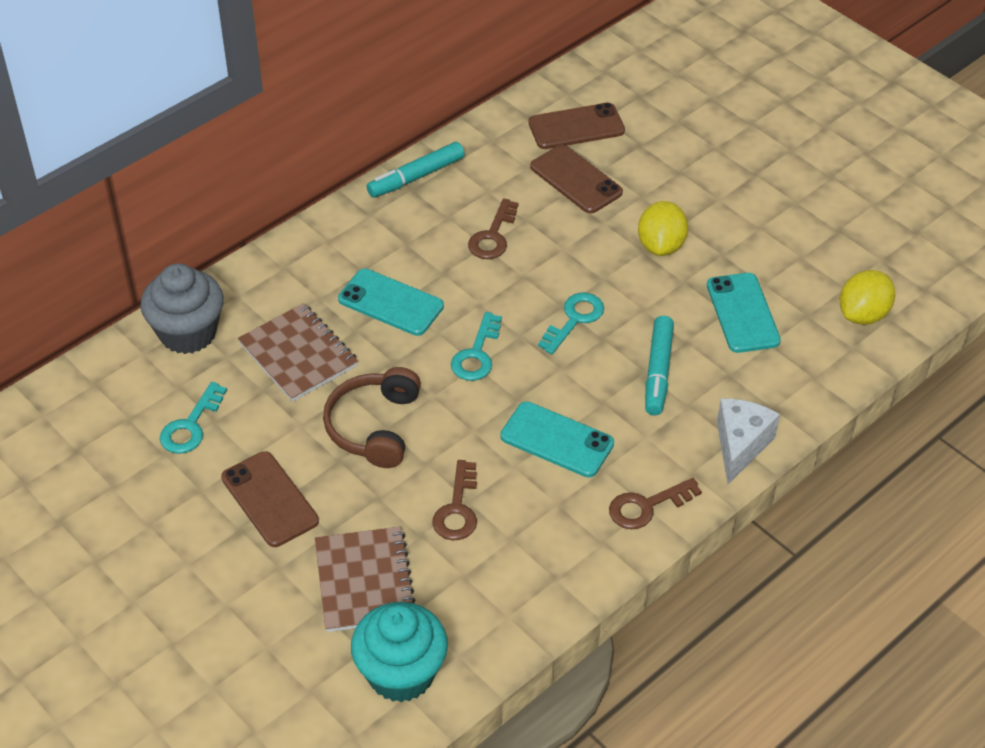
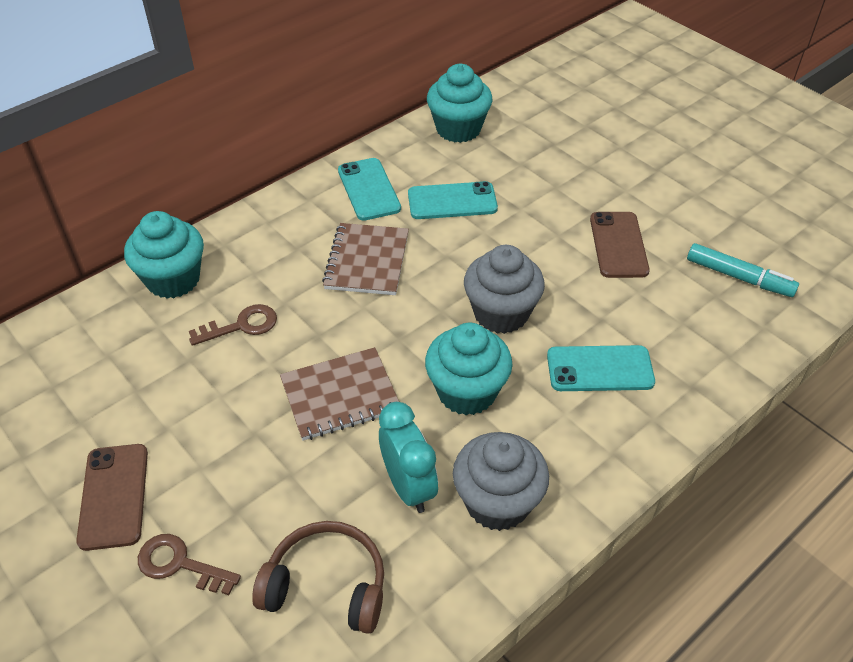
brown key: 3 -> 2
brown phone: 3 -> 2
grey cupcake: 1 -> 2
turquoise clock: 0 -> 1
turquoise cupcake: 1 -> 3
turquoise key: 3 -> 0
turquoise marker: 2 -> 1
white cheese: 1 -> 0
yellow lemon: 2 -> 0

